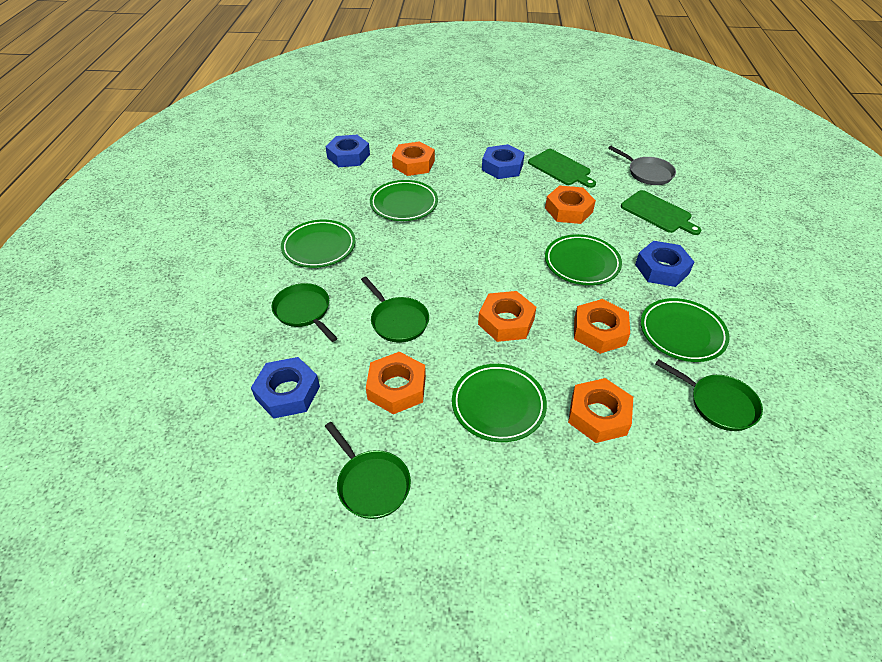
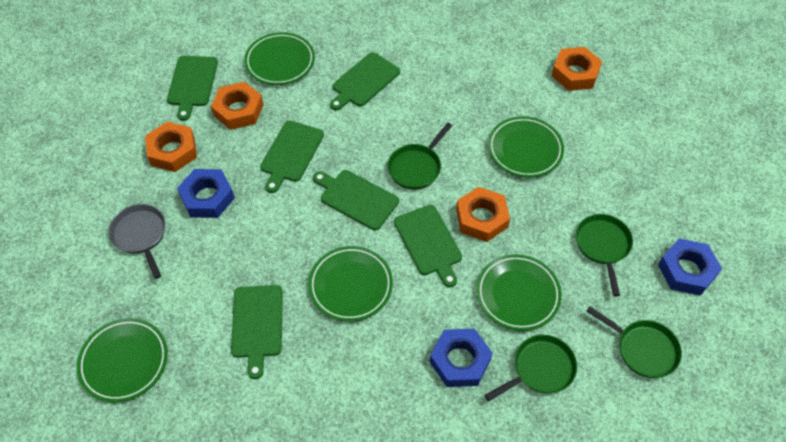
blue nut: 4 -> 3
green cutting board: 2 -> 6
orange nut: 6 -> 4

